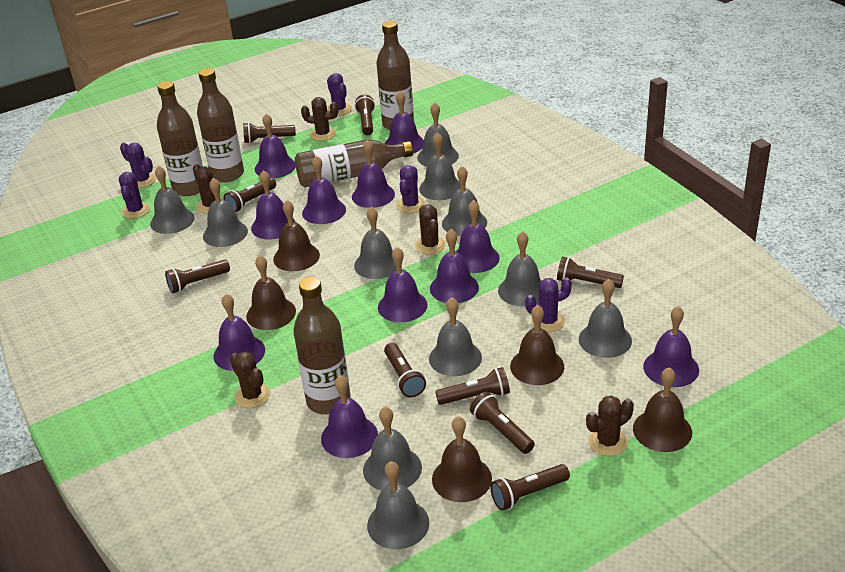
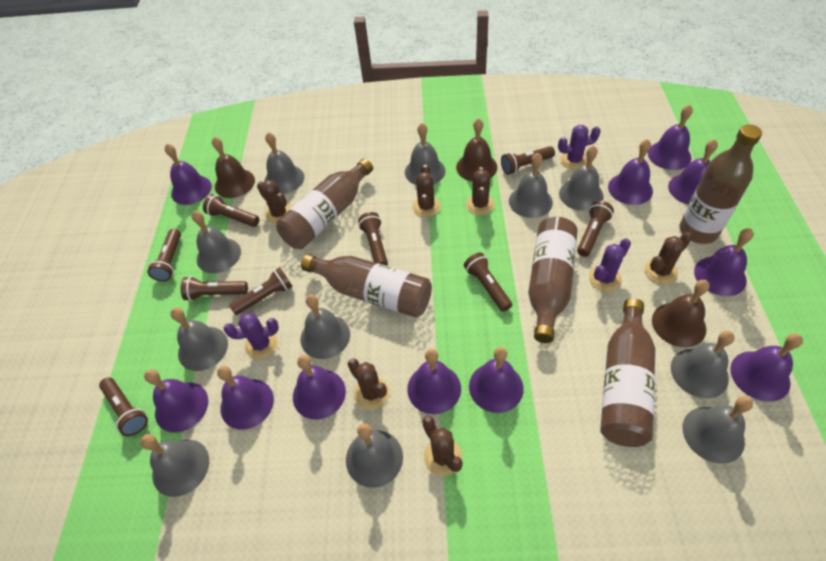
brown bell: 5 -> 3
brown cactus: 5 -> 6
purple cactus: 5 -> 3

